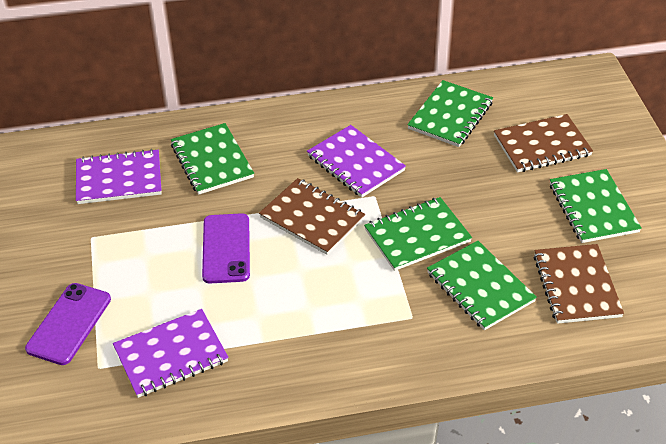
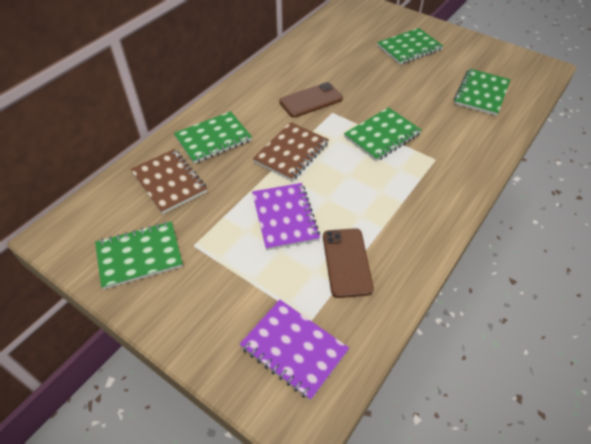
brown notebook: 3 -> 2
brown phone: 0 -> 2
purple notebook: 3 -> 2
purple phone: 2 -> 0

